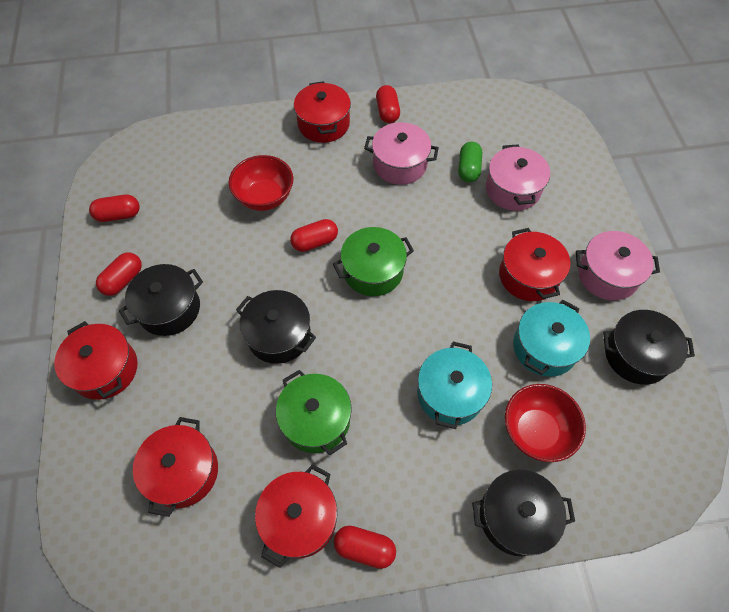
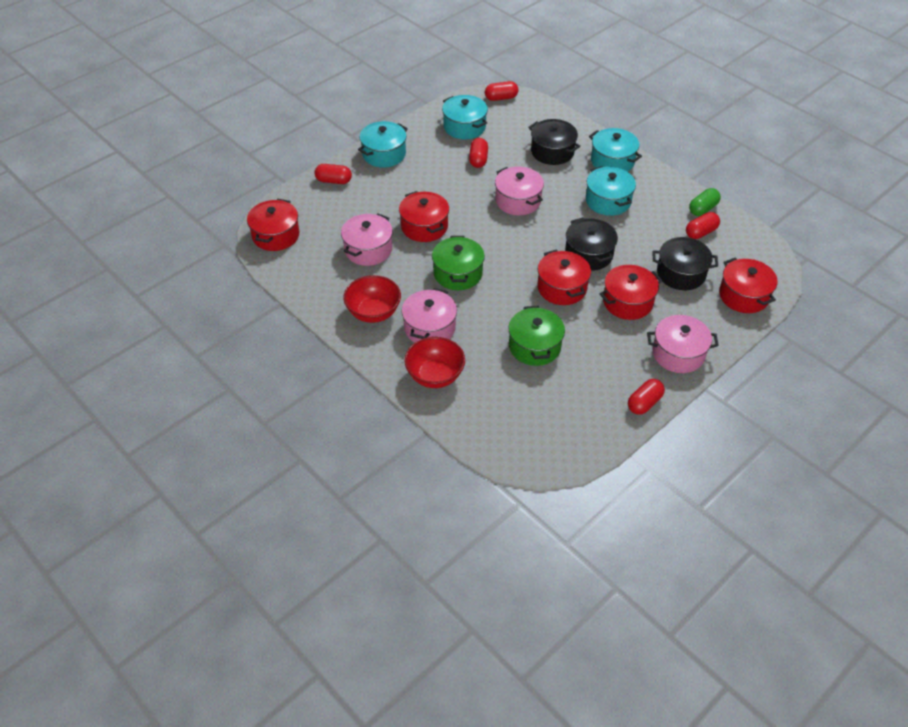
black pot: 4 -> 3
pink pot: 3 -> 4
turquoise pot: 2 -> 4

